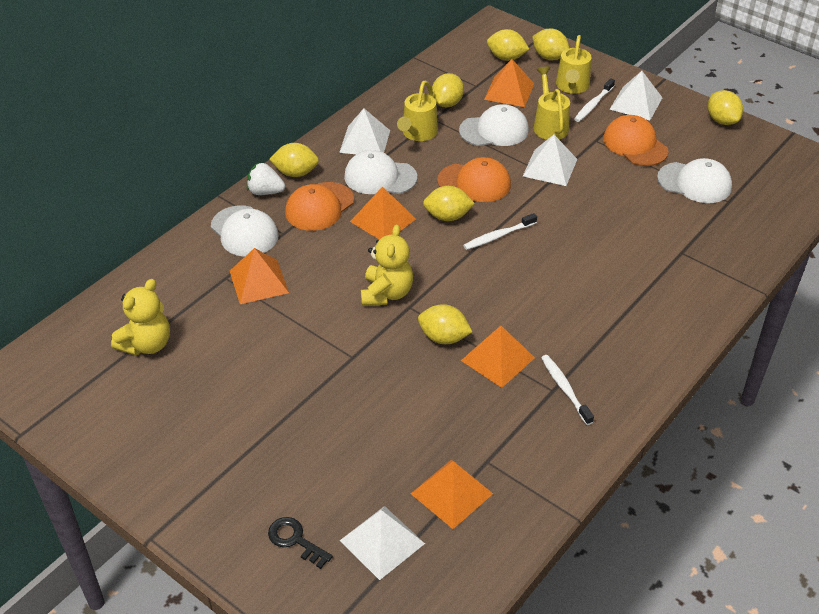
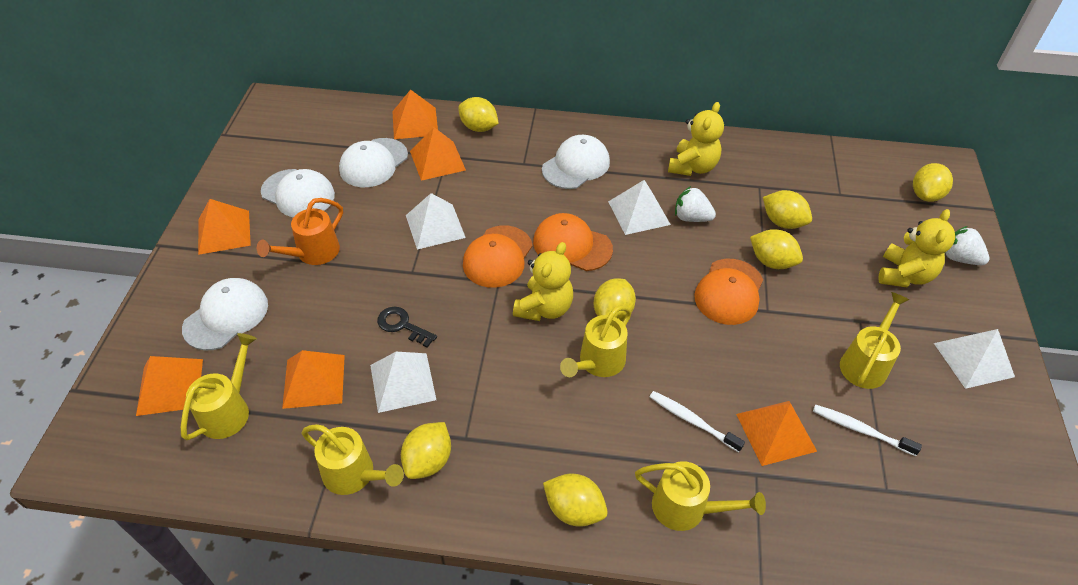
orange pyramid: 5 -> 6
orange watering can: 0 -> 1
white strawberry: 1 -> 2
white toothbrush: 3 -> 2
yellow teddy bear: 2 -> 3
yellow watering can: 3 -> 5

